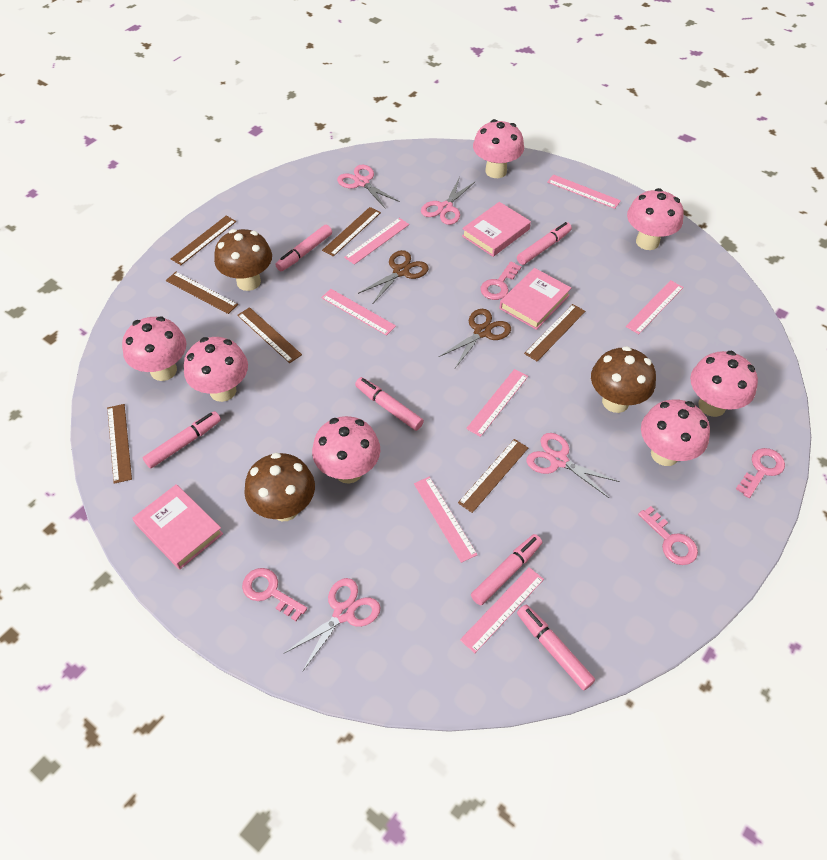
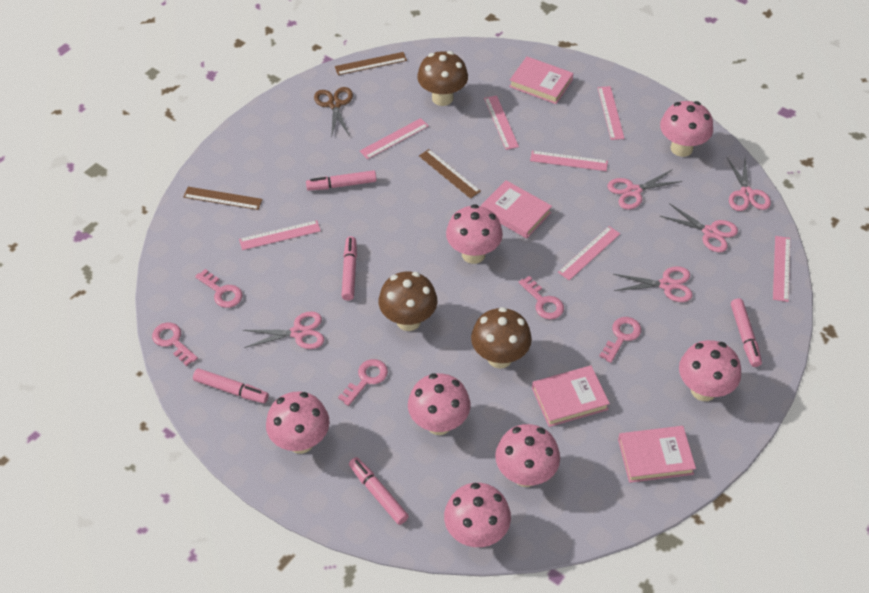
brown ruler: 7 -> 3
brown scissors: 2 -> 1
pink book: 3 -> 4
pink key: 4 -> 5
pink marker: 6 -> 5
pink scissors: 4 -> 5

